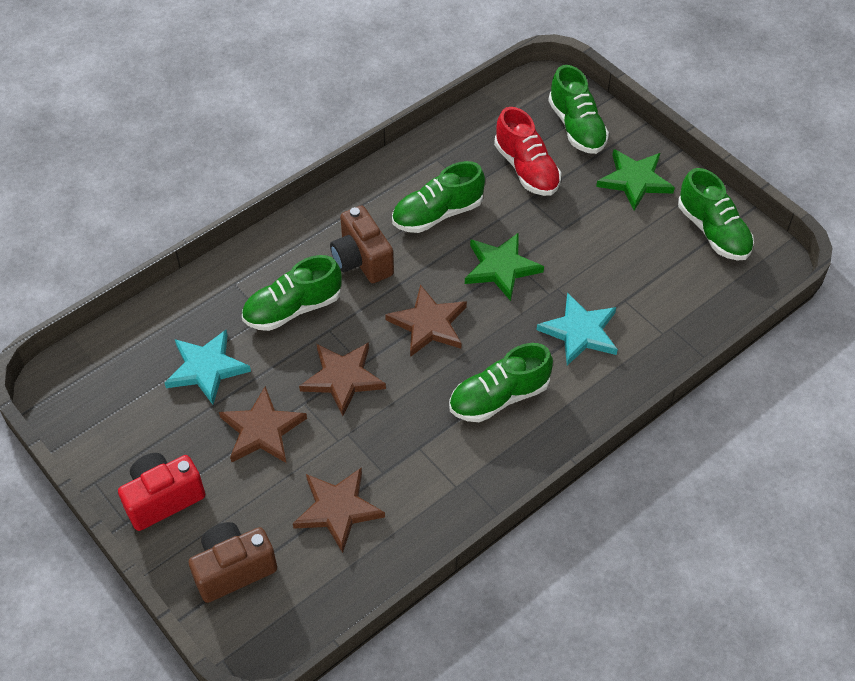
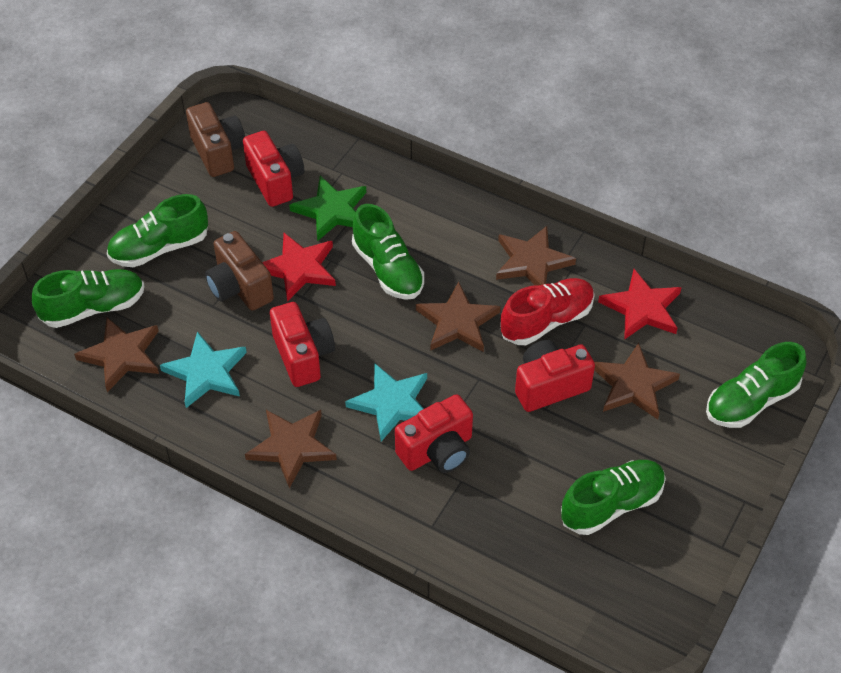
brown star: 4 -> 5
green star: 2 -> 1
red camera: 1 -> 4
red star: 0 -> 2

